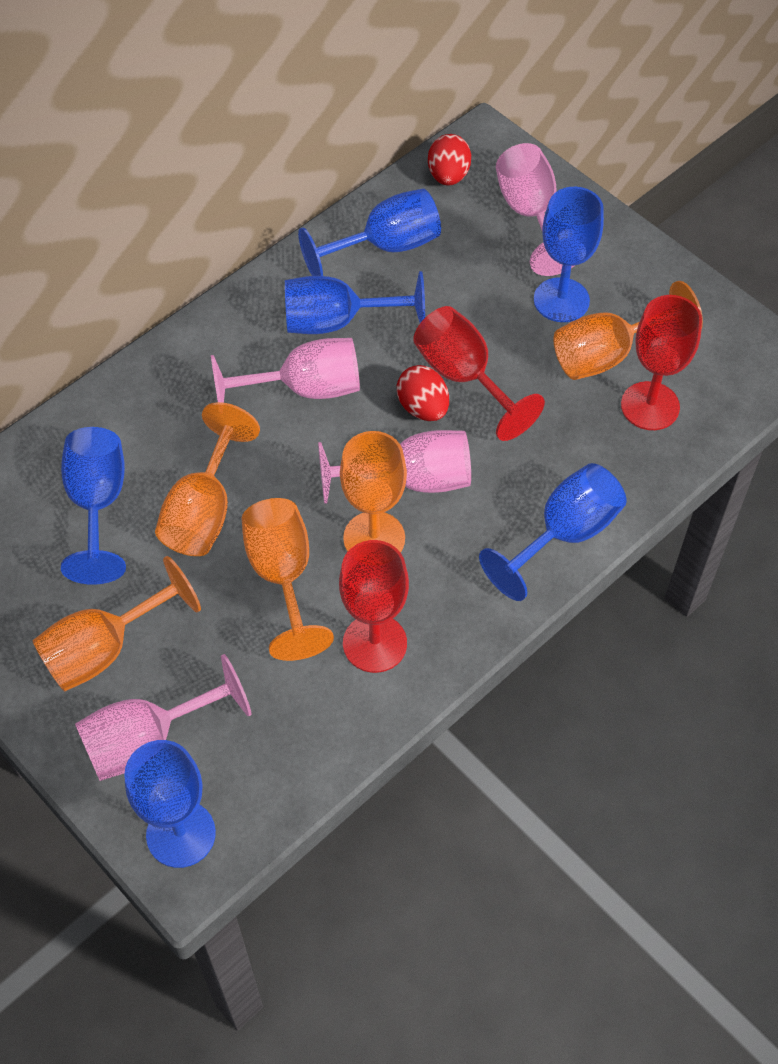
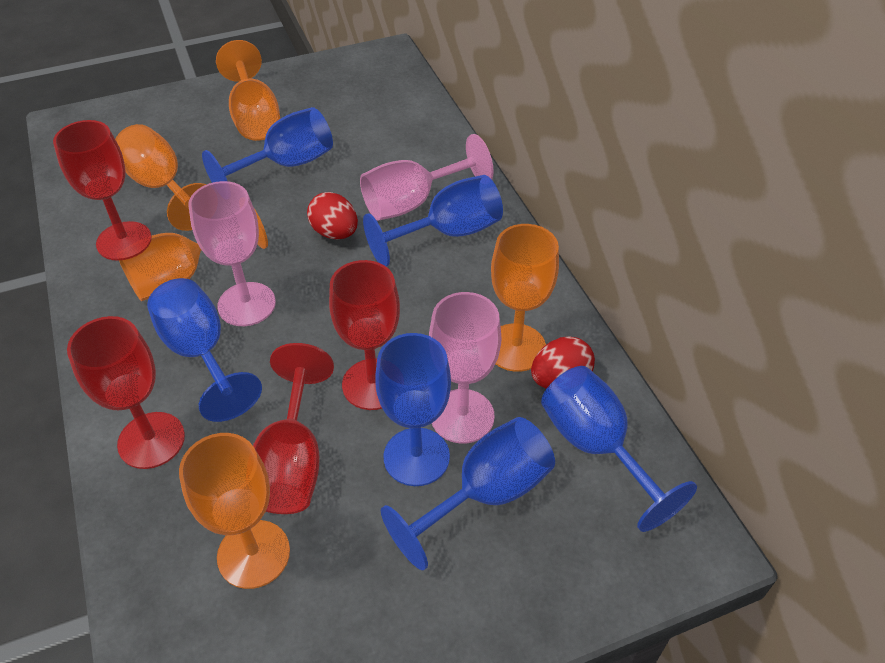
pink goblet: 4 -> 3
red goblet: 3 -> 4

